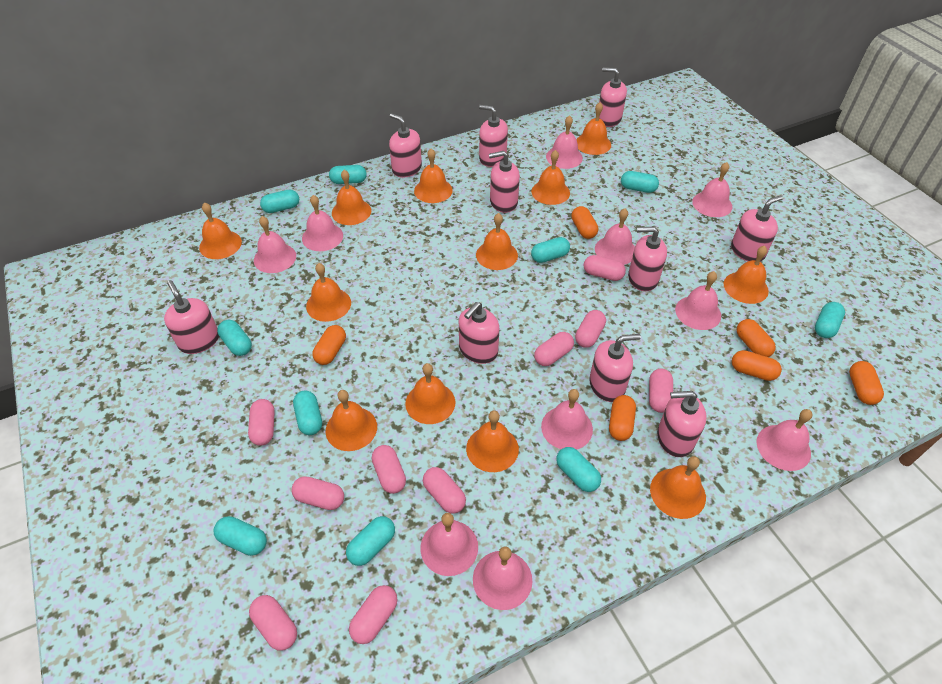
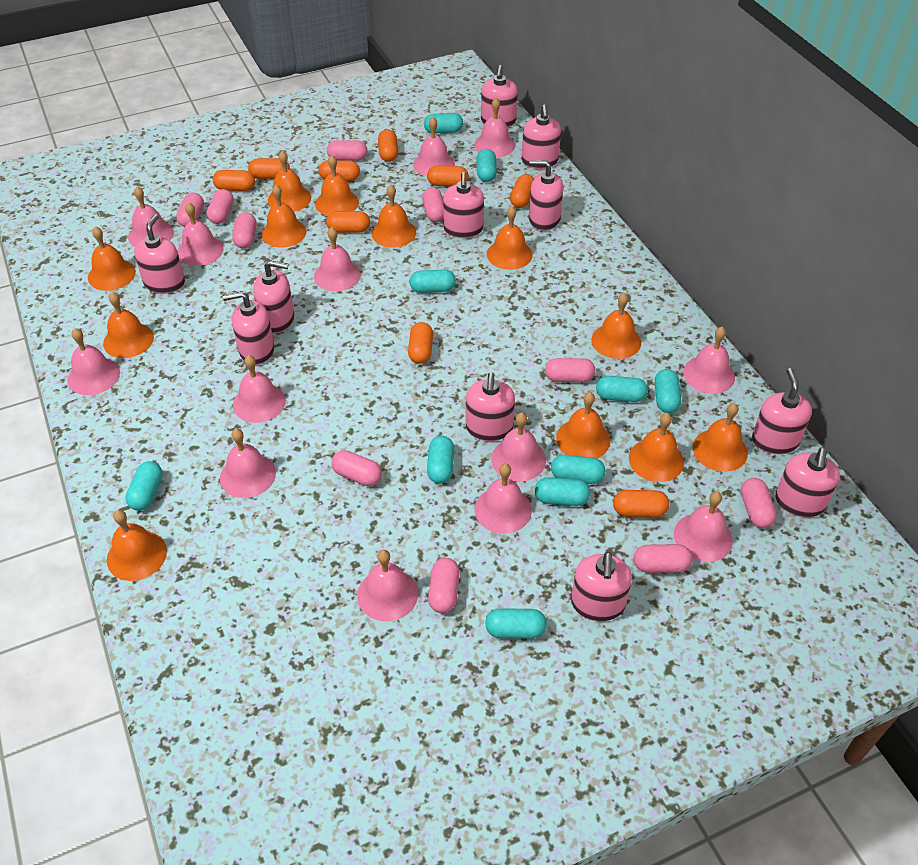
orange capsule: 6 -> 9
pink bell: 10 -> 13
pink soap dispenser: 10 -> 11

